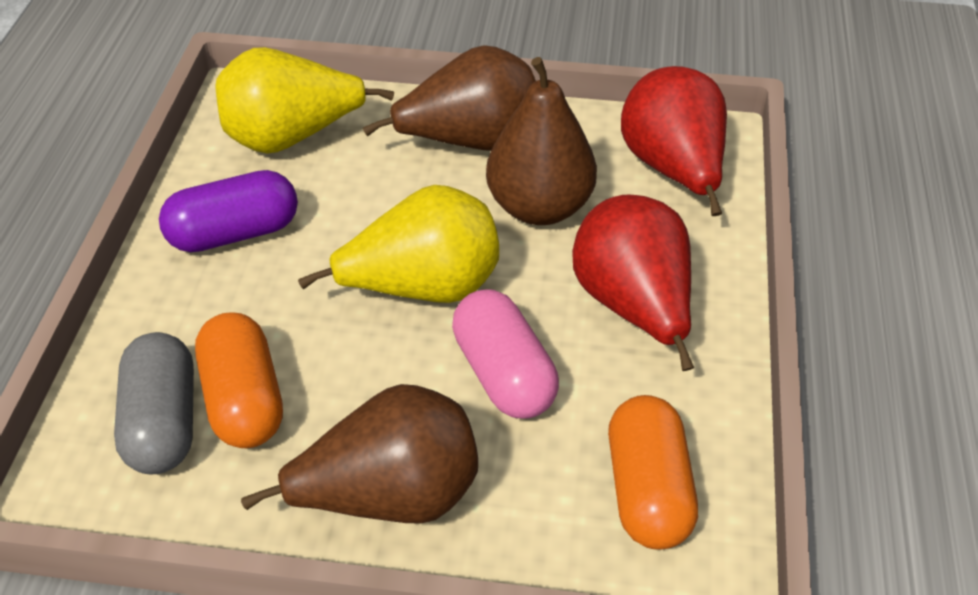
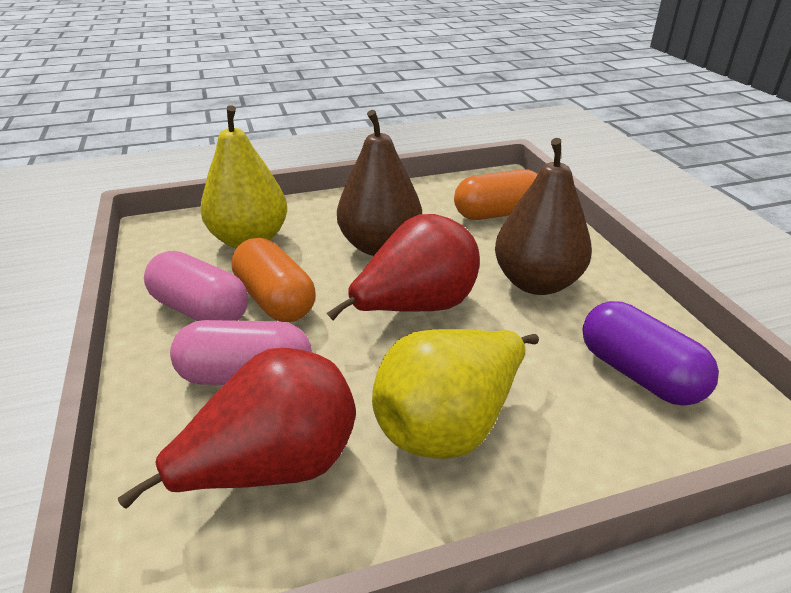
brown pear: 3 -> 2
grey capsule: 1 -> 0
pink capsule: 1 -> 2

